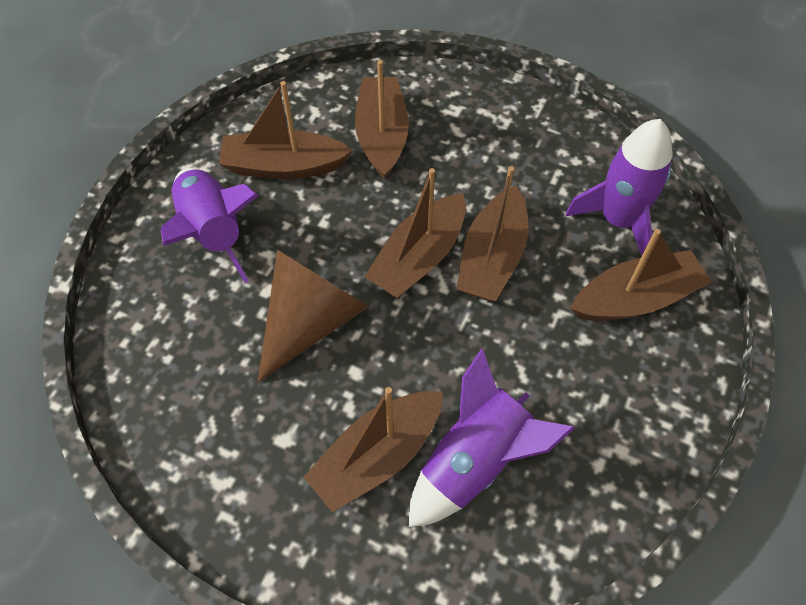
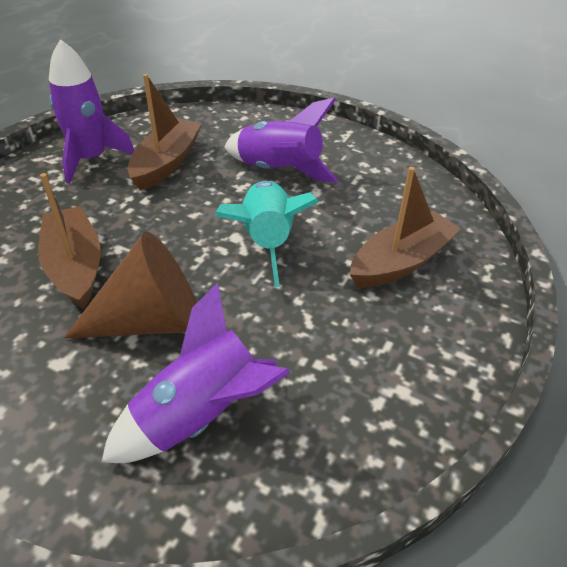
brown boat: 6 -> 3
turquoise rocket: 0 -> 1

